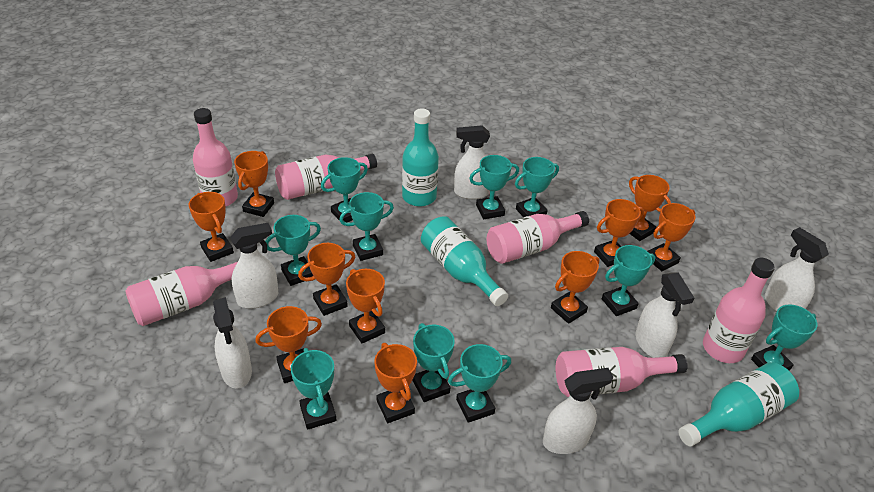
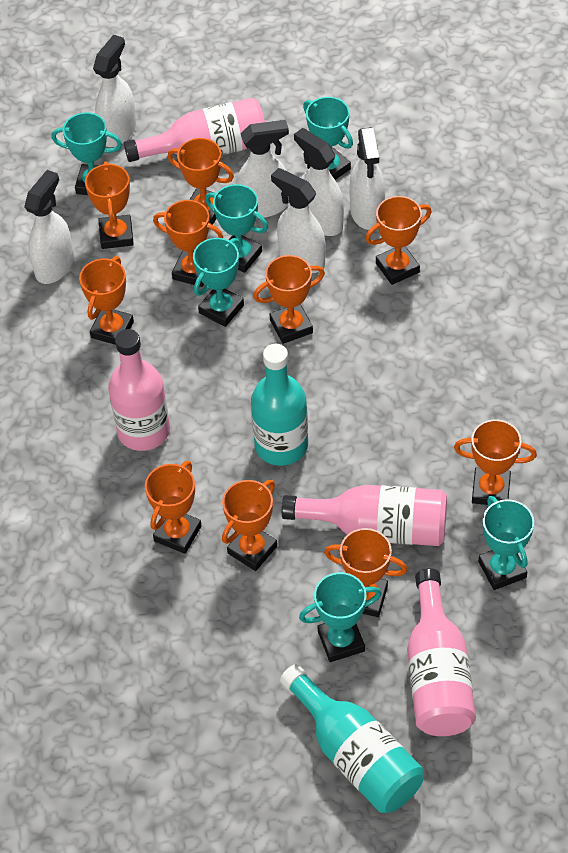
pink bottle: 6 -> 4
turquoise bottle: 3 -> 2
turquoise trophy: 10 -> 6

